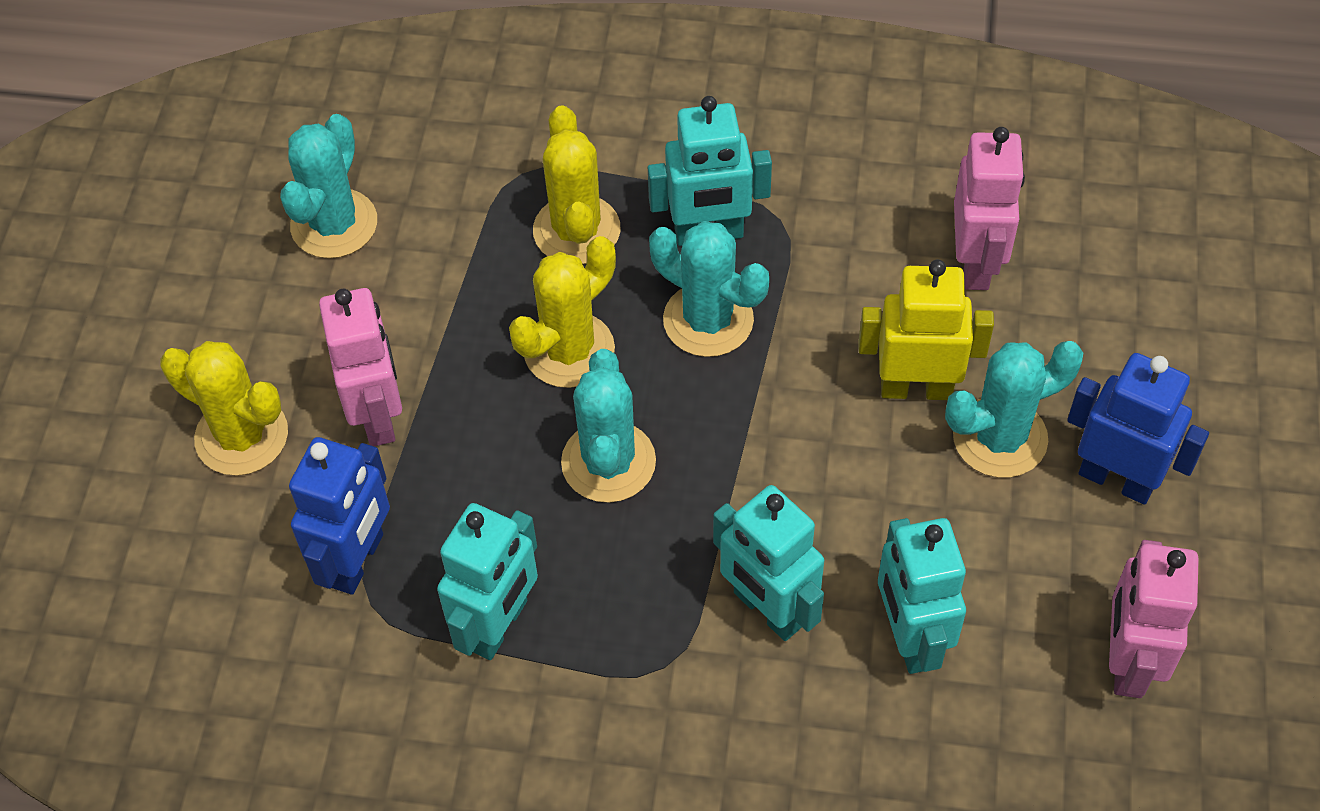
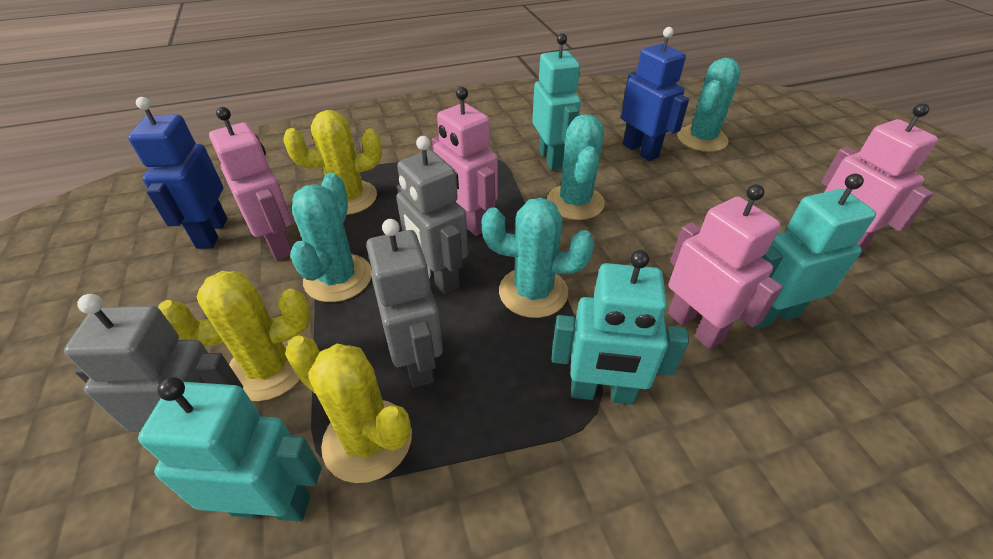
grey robot: 0 -> 3
pink robot: 3 -> 4
yellow robot: 1 -> 0

